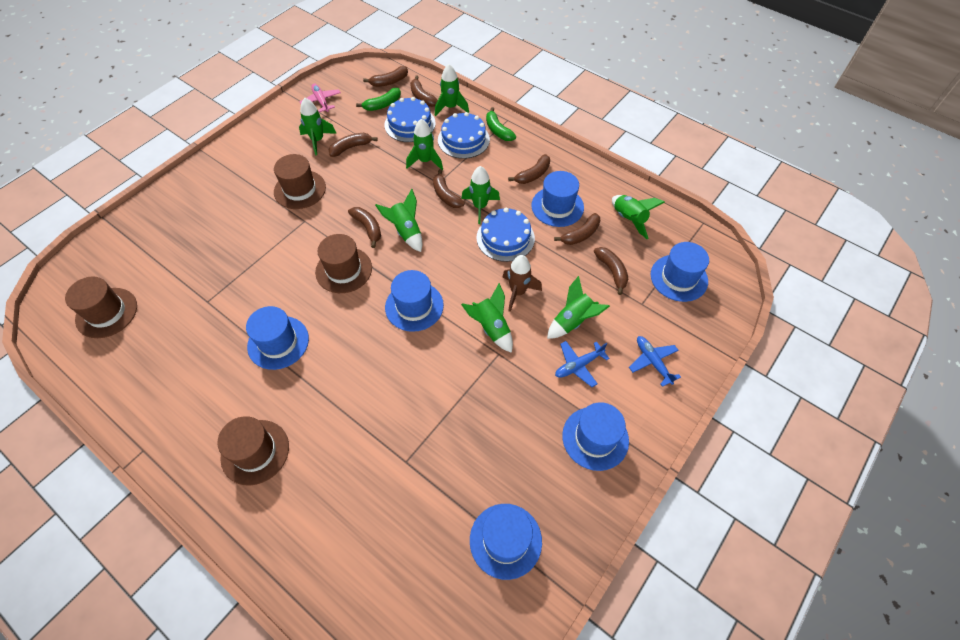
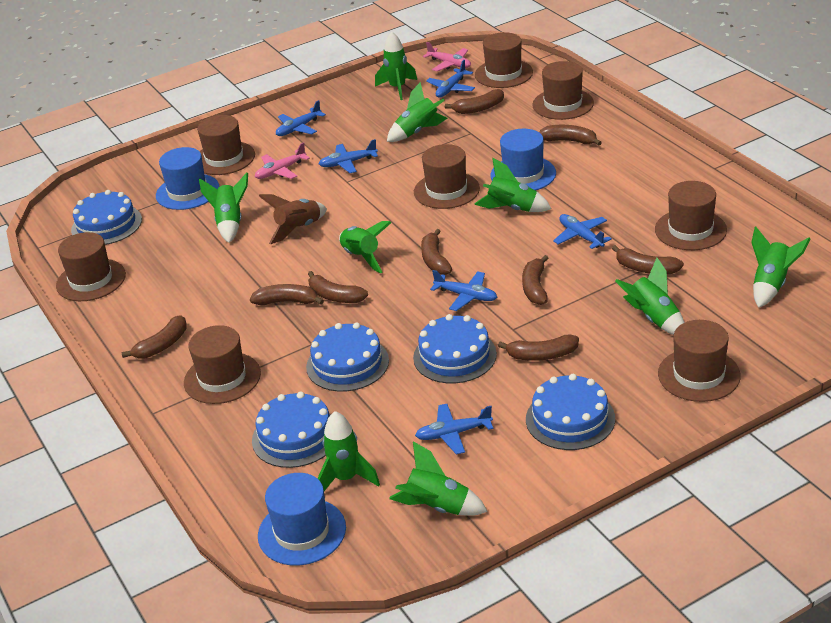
blue cake: 3 -> 5
blue hat: 6 -> 3
blue plane: 2 -> 6
brown banana: 8 -> 9
brown hat: 4 -> 8
green banana: 2 -> 0
green rocket: 8 -> 9
pink plane: 1 -> 2

